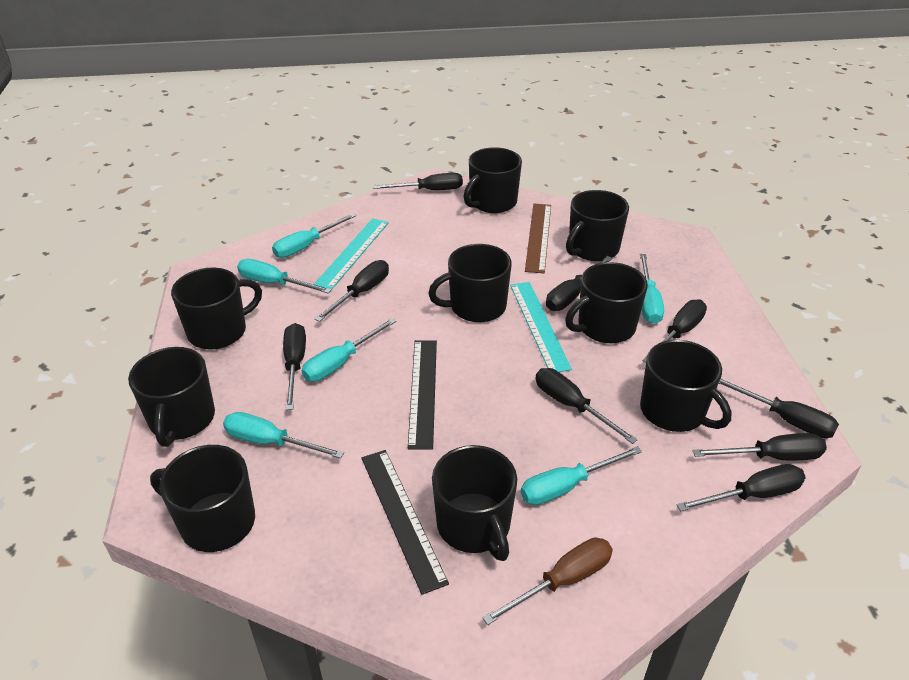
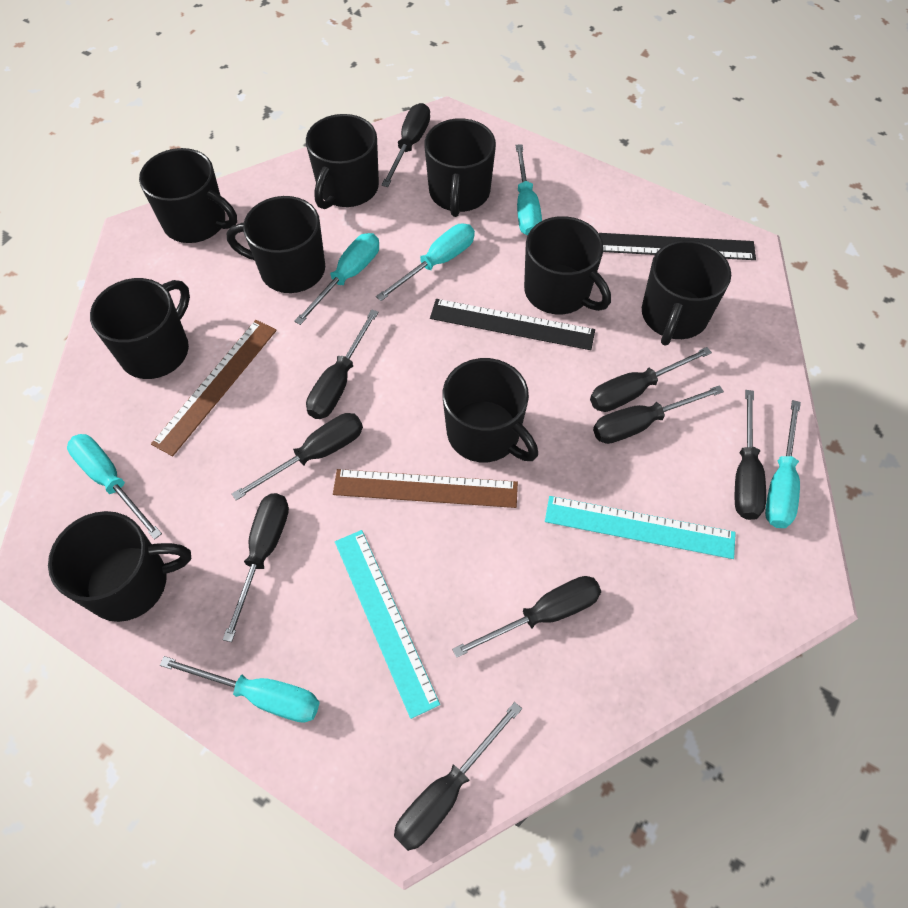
brown ruler: 1 -> 2
brown screwdriver: 1 -> 0

